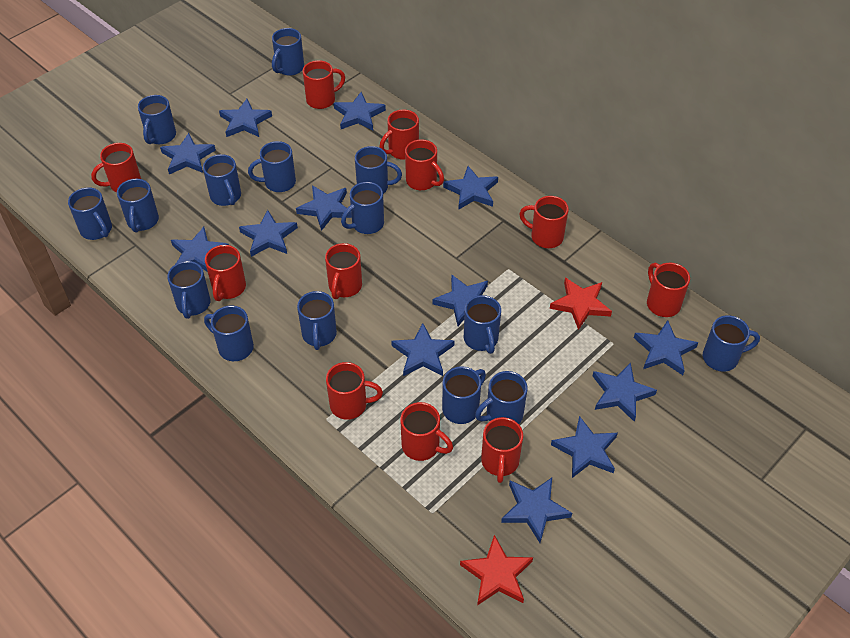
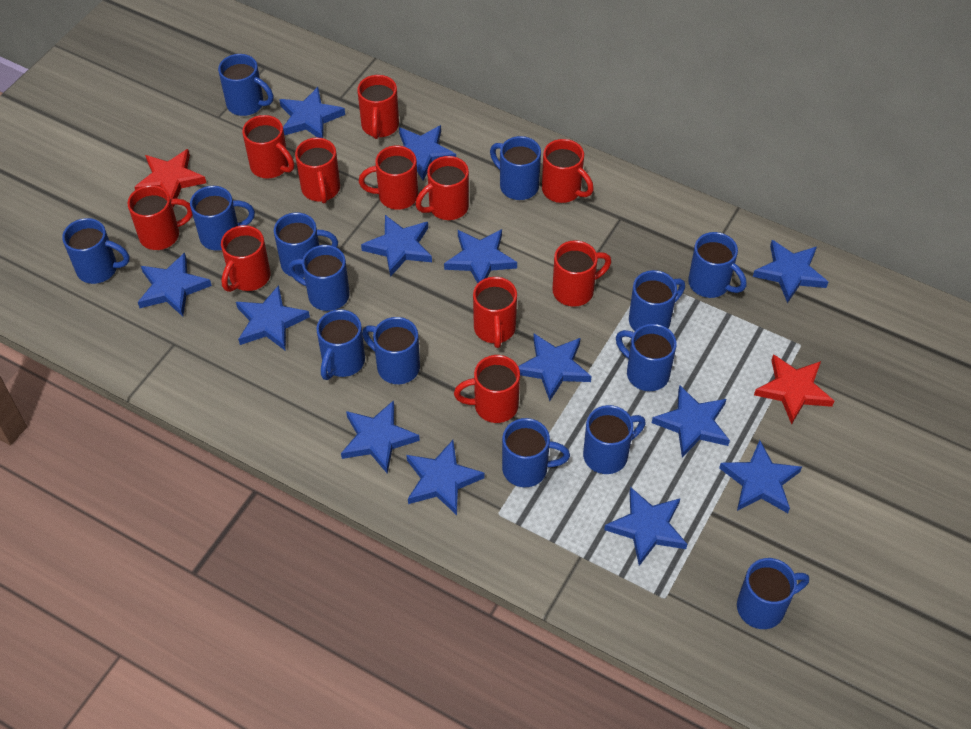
blue mug: 15 -> 14

